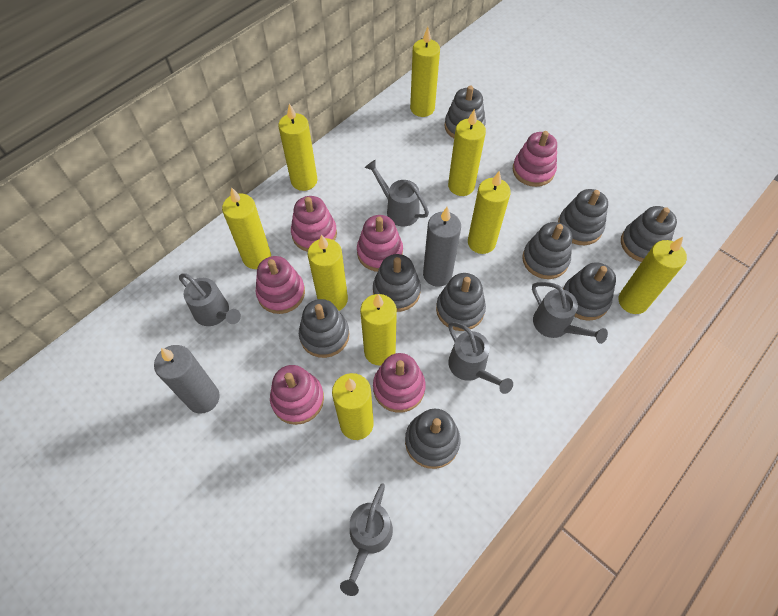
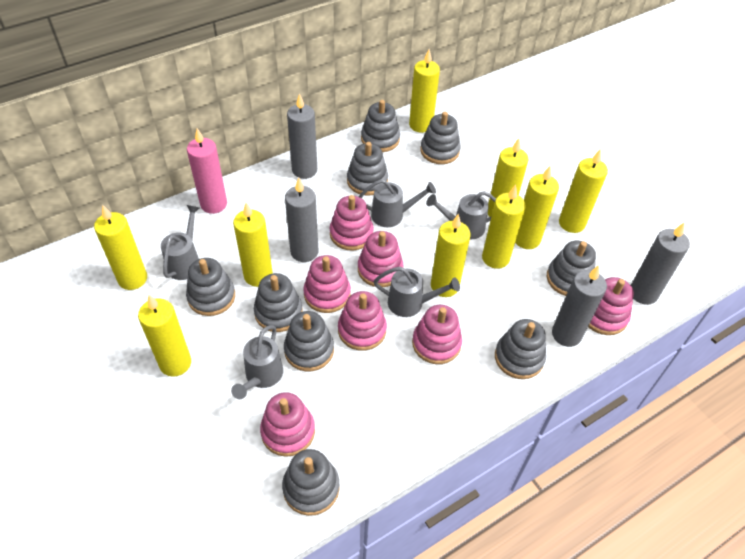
grey candle: 2 -> 4
pink candle: 0 -> 1
pink stacking toy: 6 -> 7

